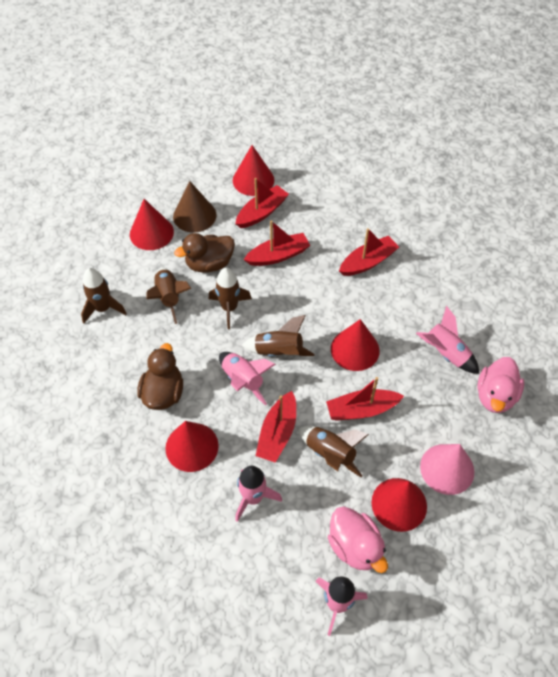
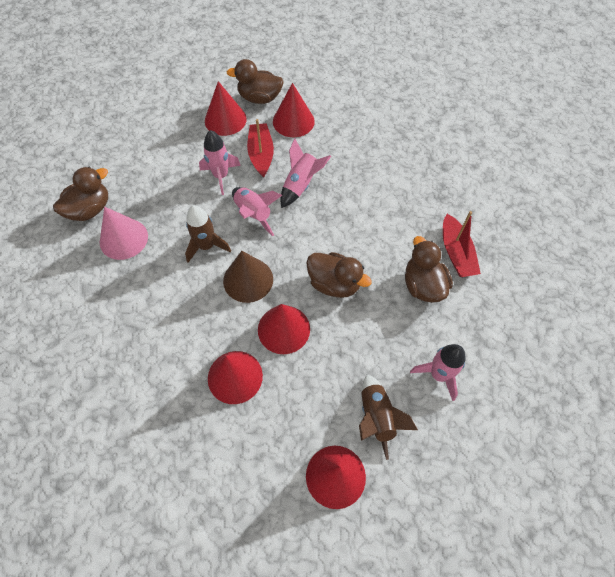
brown duck: 2 -> 4
brown rocket: 5 -> 2
pink duck: 2 -> 0
red boat: 5 -> 2

